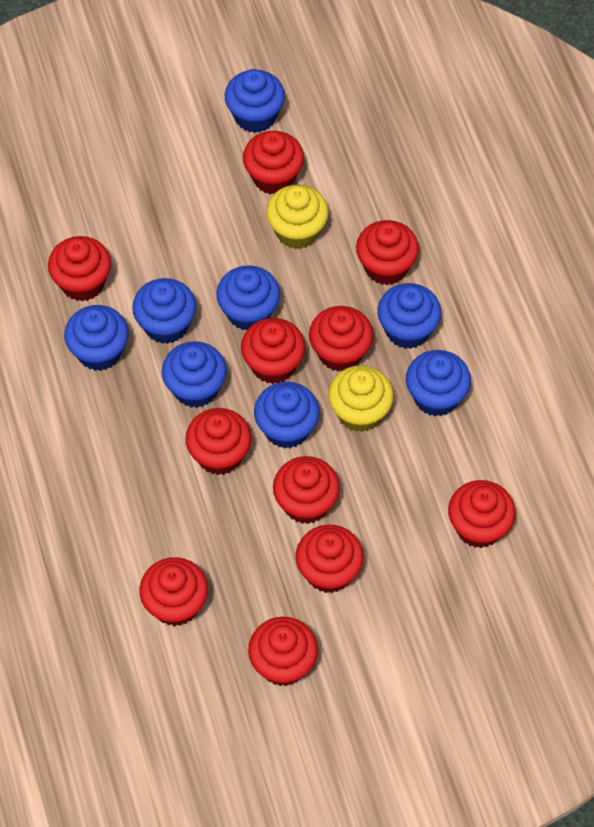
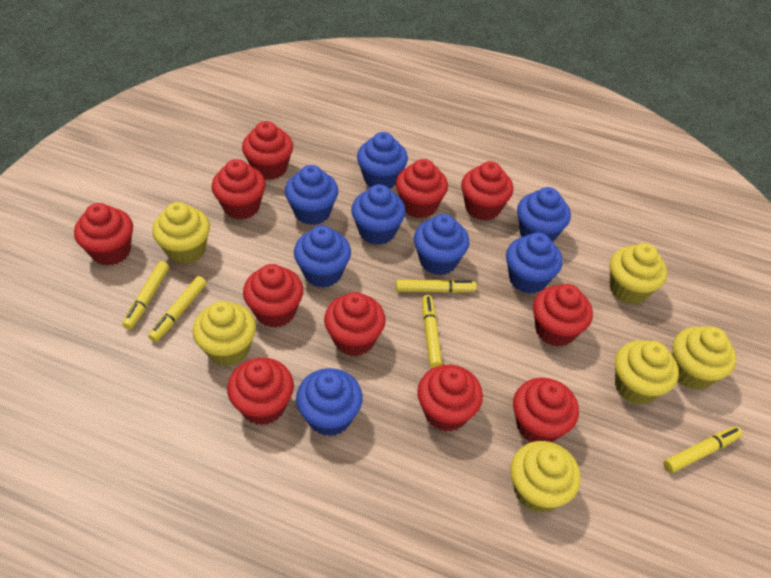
yellow cupcake: 2 -> 6
yellow marker: 0 -> 5

